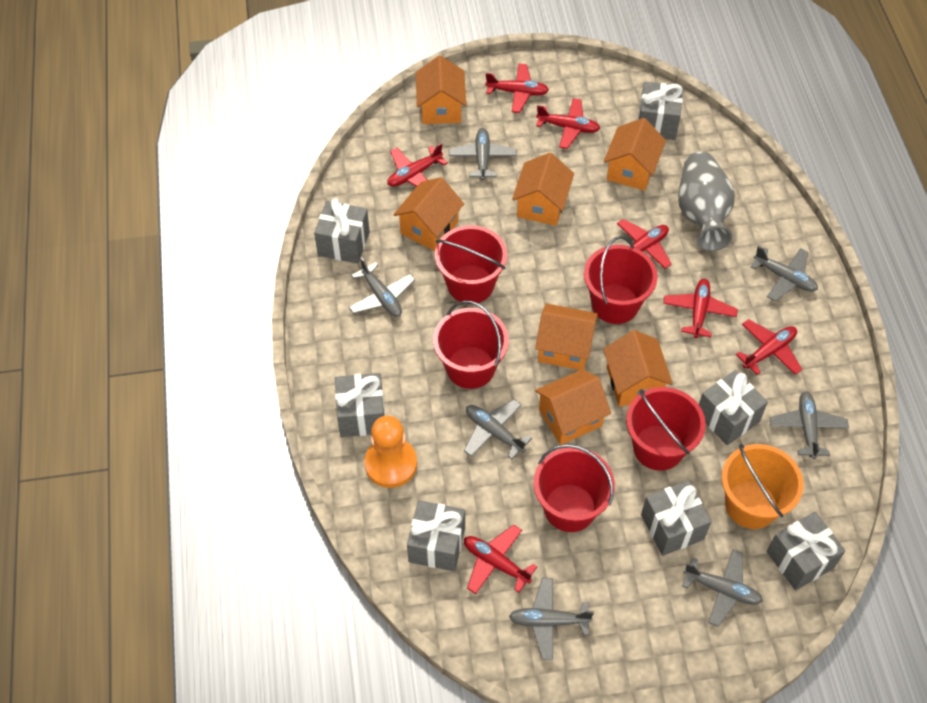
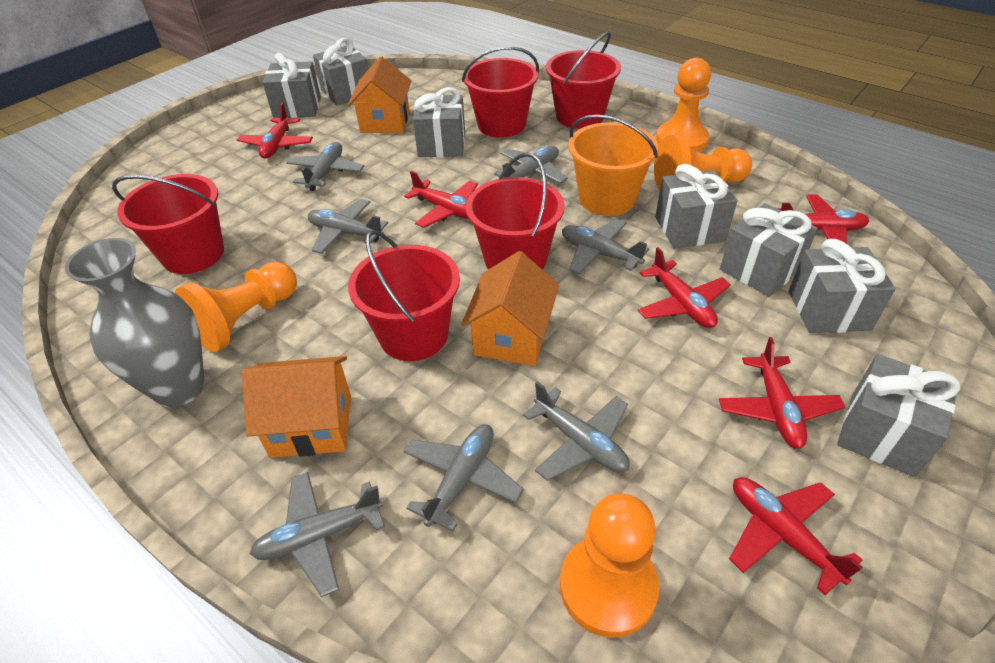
orange house: 7 -> 3
orange pawn: 1 -> 4
red plane: 7 -> 6

